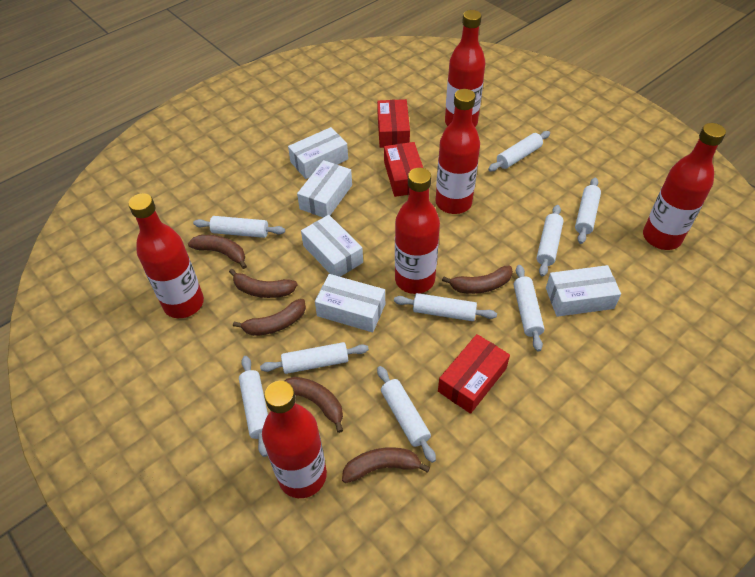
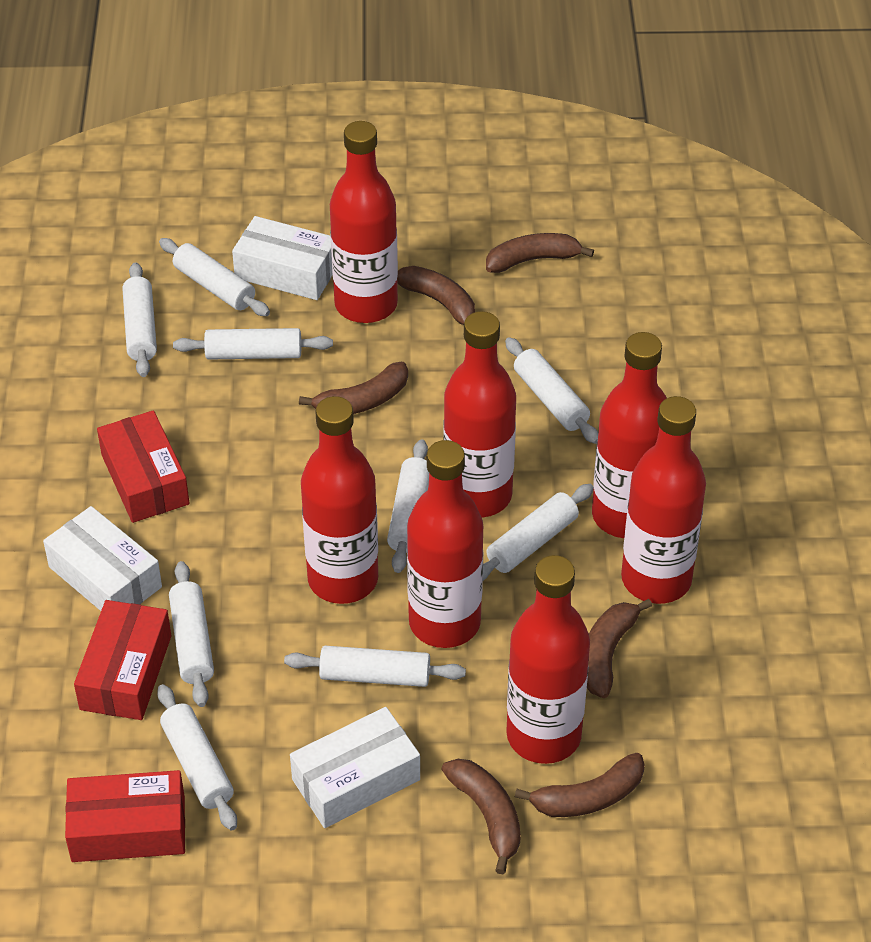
red bottle: 6 -> 7
white box: 5 -> 3

